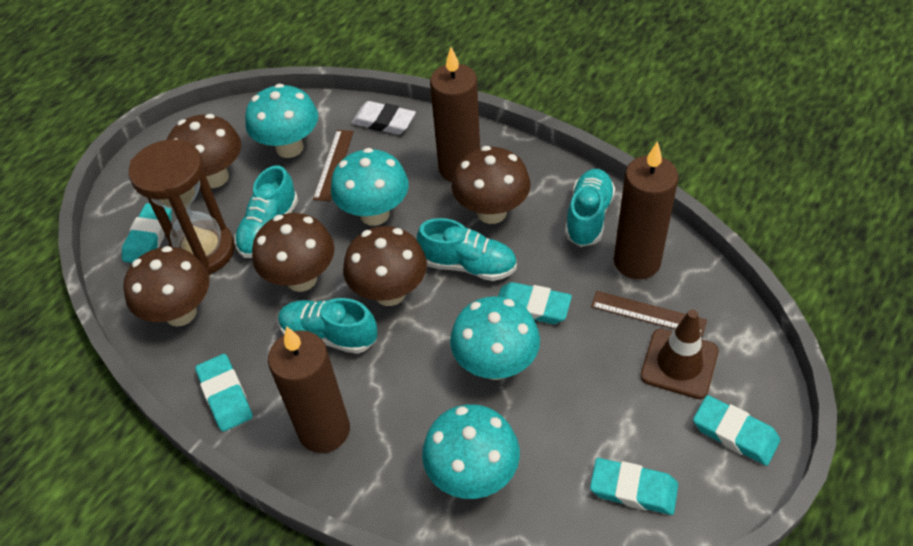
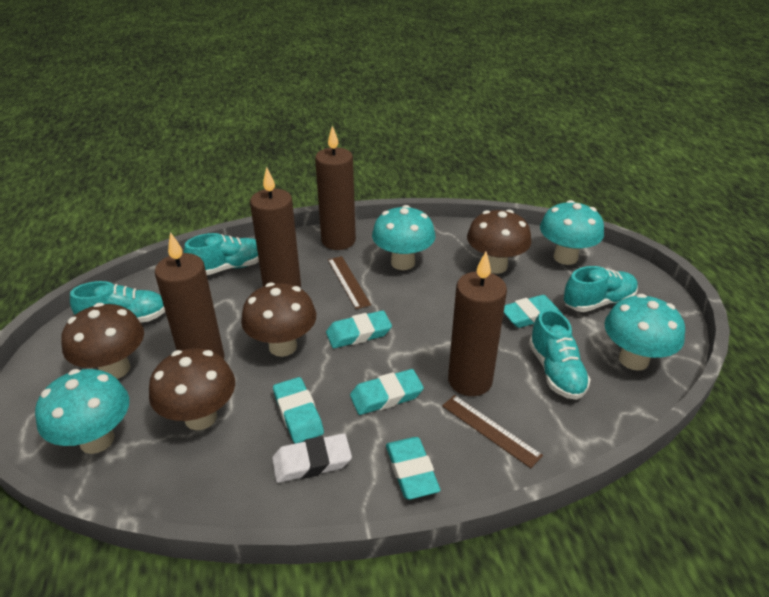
brown candle: 3 -> 4
brown hourglass: 1 -> 0
brown mushroom: 5 -> 4
brown traffic cone: 1 -> 0

